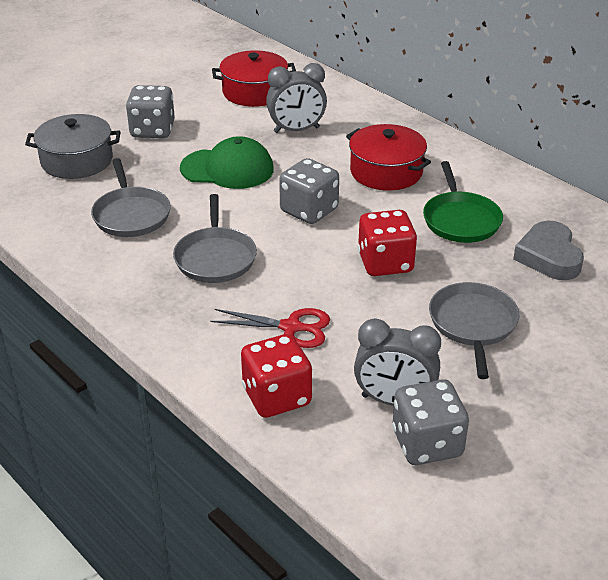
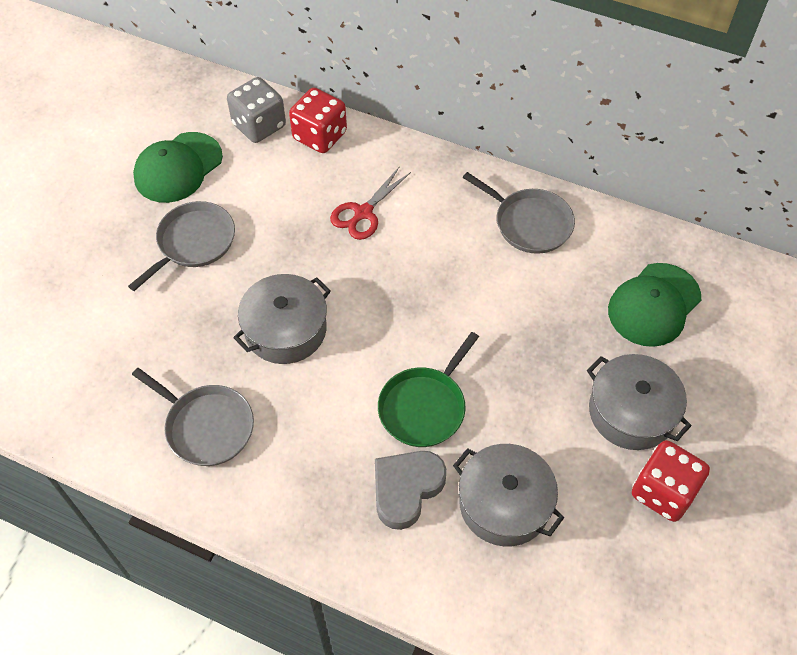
green cap: 1 -> 2
grey clock: 2 -> 0
grey dice: 3 -> 1
grey pot: 1 -> 3
red pot: 2 -> 0

